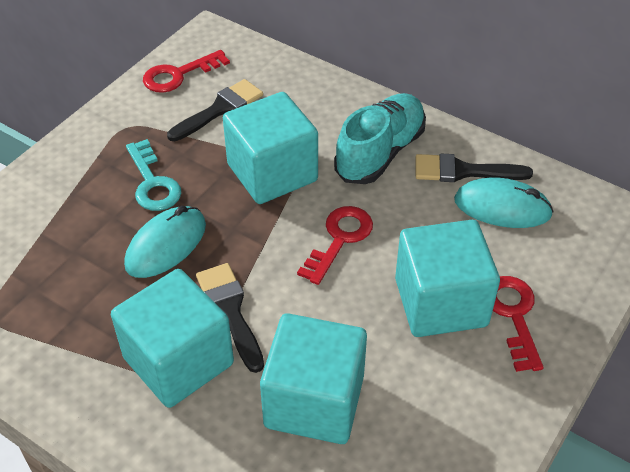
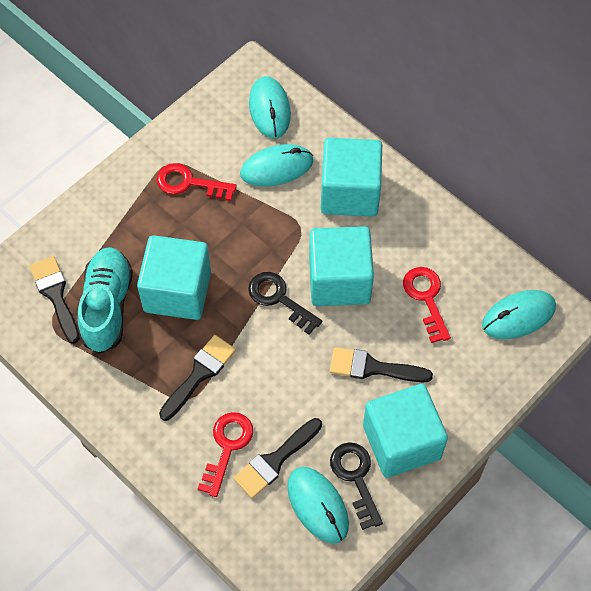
black brush: 3 -> 4
black key: 0 -> 2
turquoise key: 1 -> 0
turquoise mouse: 2 -> 4

